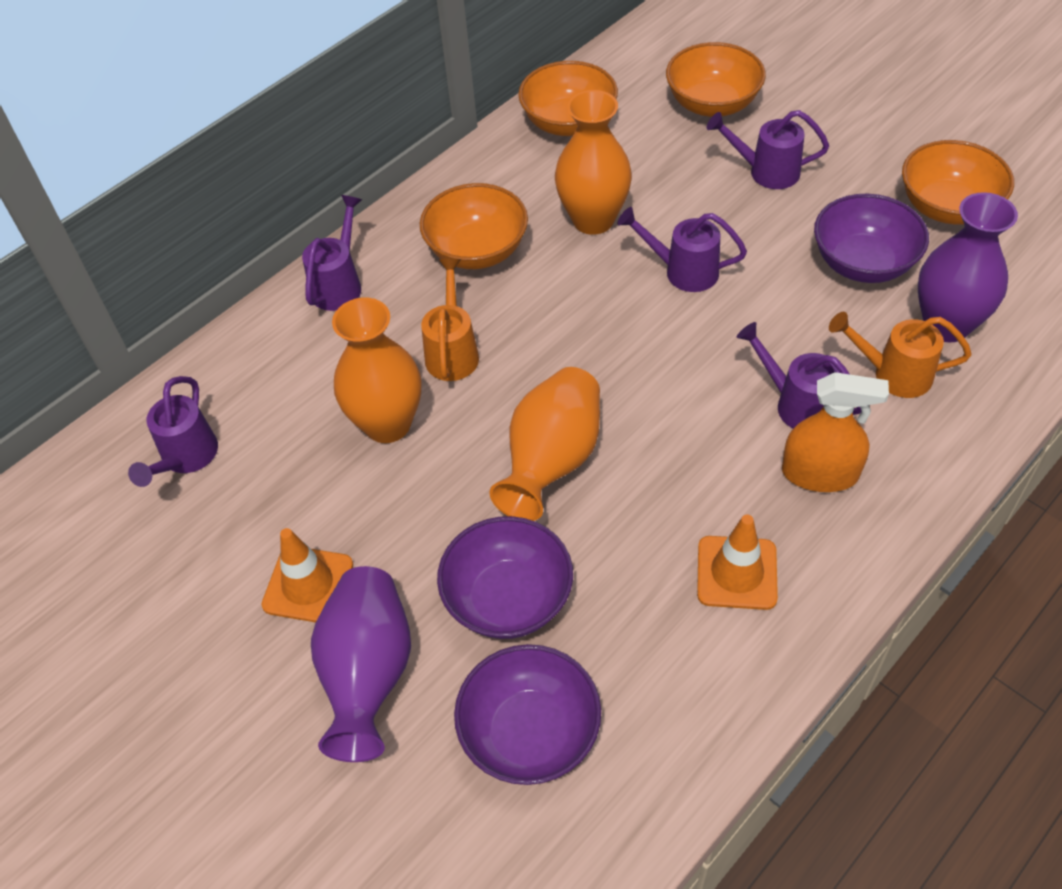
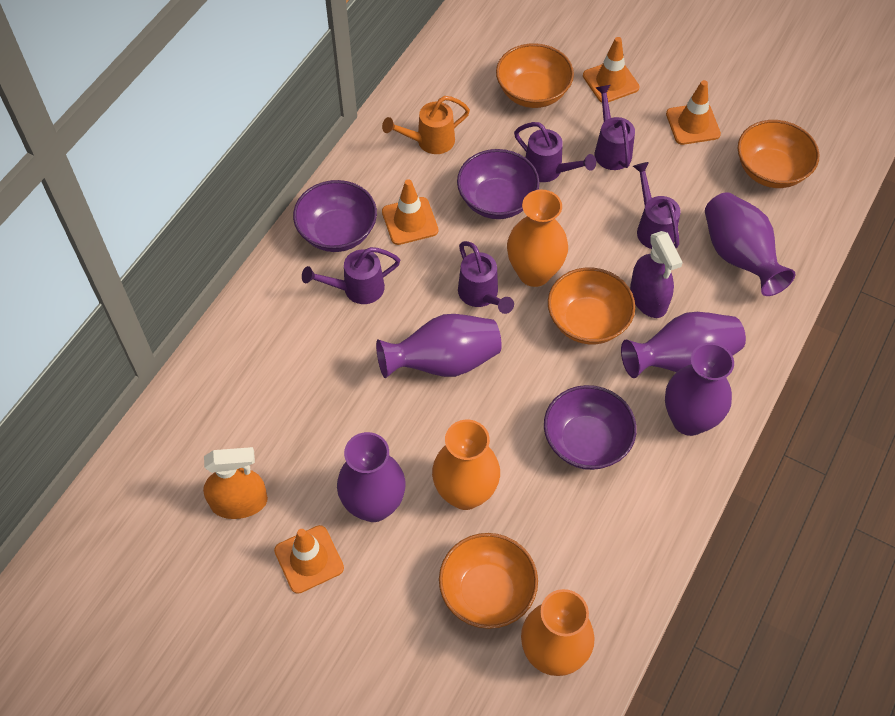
orange traffic cone: 2 -> 4
orange watering can: 2 -> 1
purple spray bottle: 0 -> 1
purple vase: 2 -> 5

